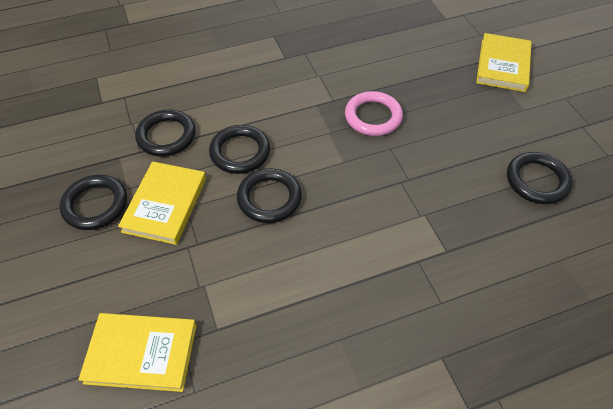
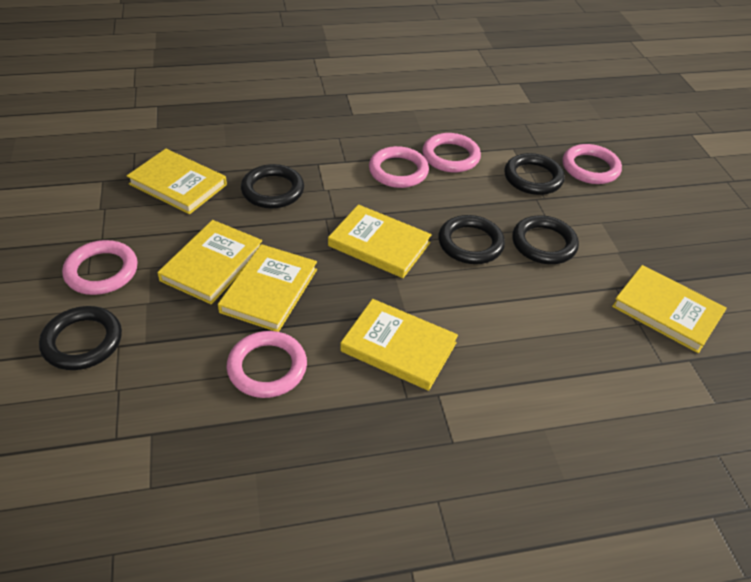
pink ring: 1 -> 5
yellow book: 3 -> 6

